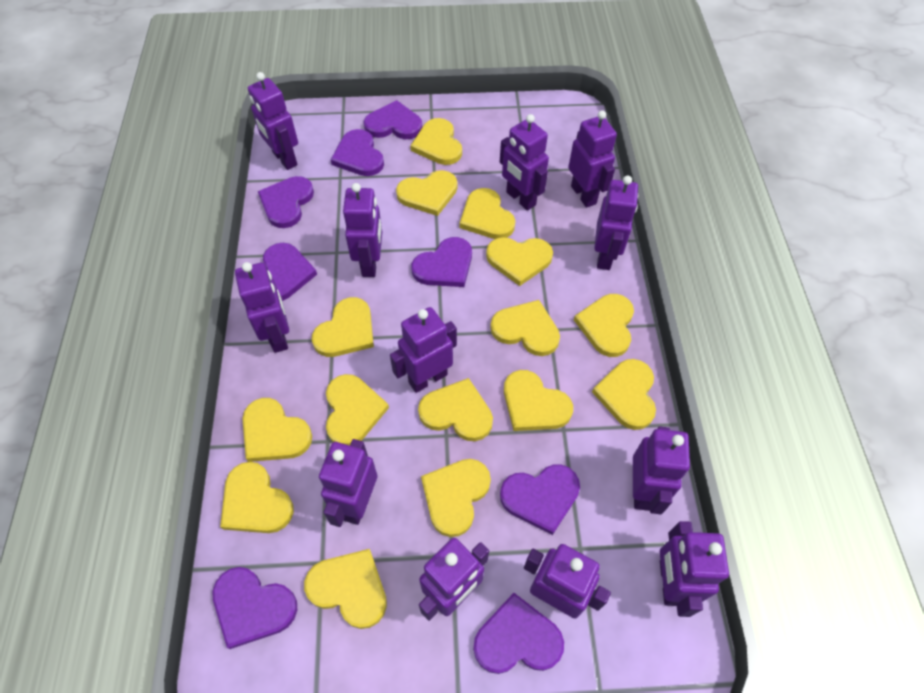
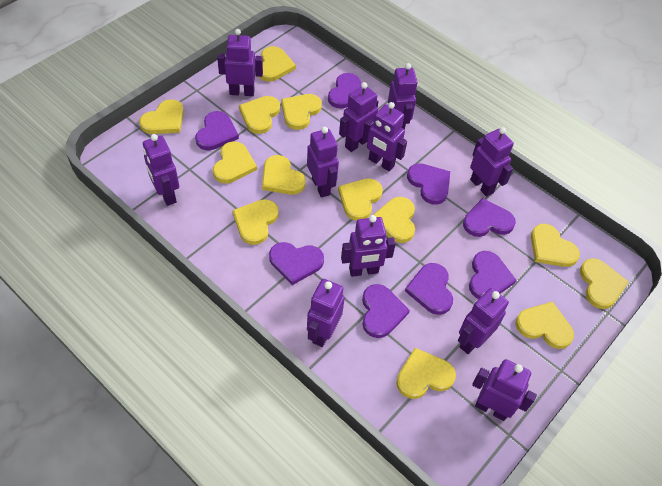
purple robot: 12 -> 11
yellow heart: 15 -> 13

